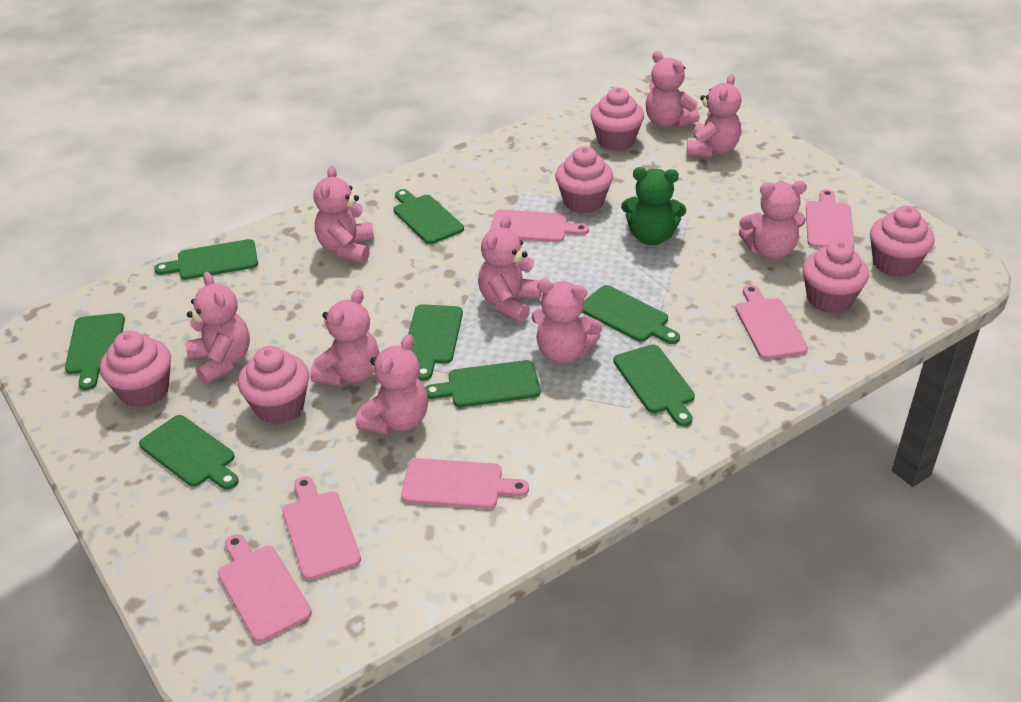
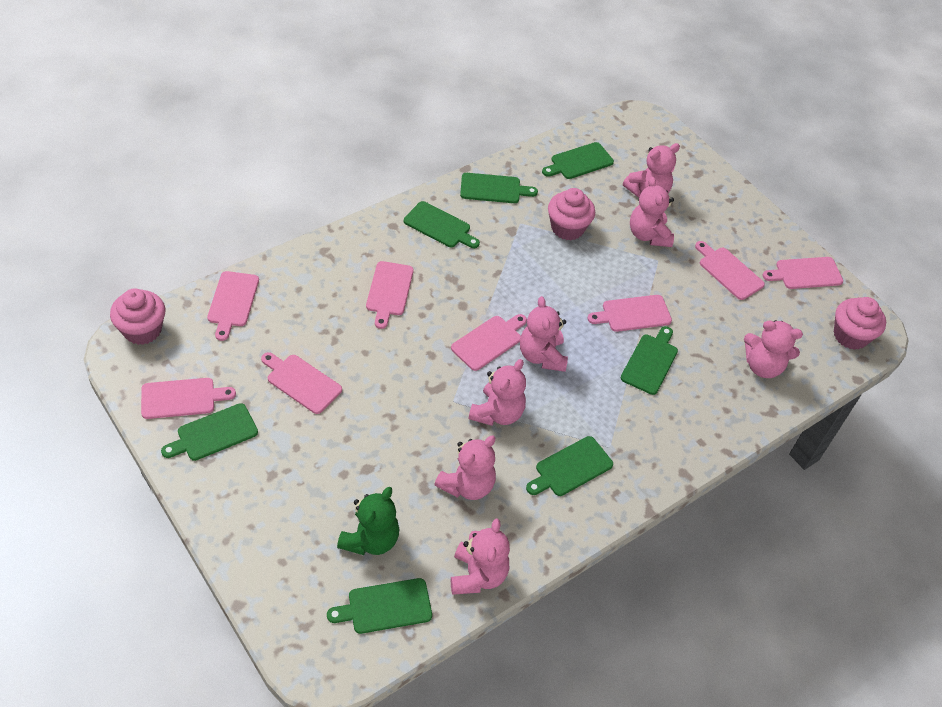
green cutting board: 8 -> 7
pink cupcake: 6 -> 3
pink cutting board: 6 -> 8
pink teddy bear: 9 -> 7

